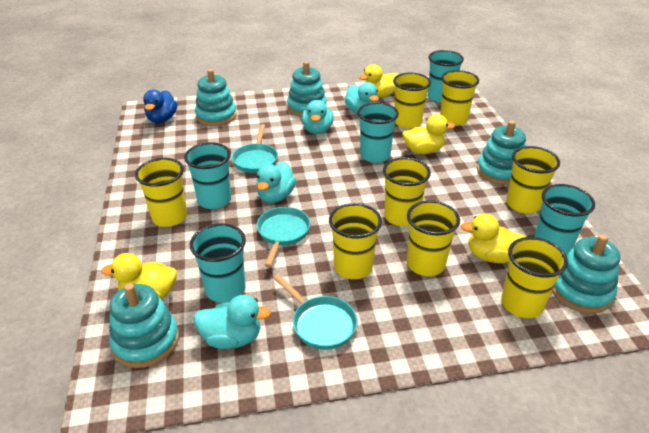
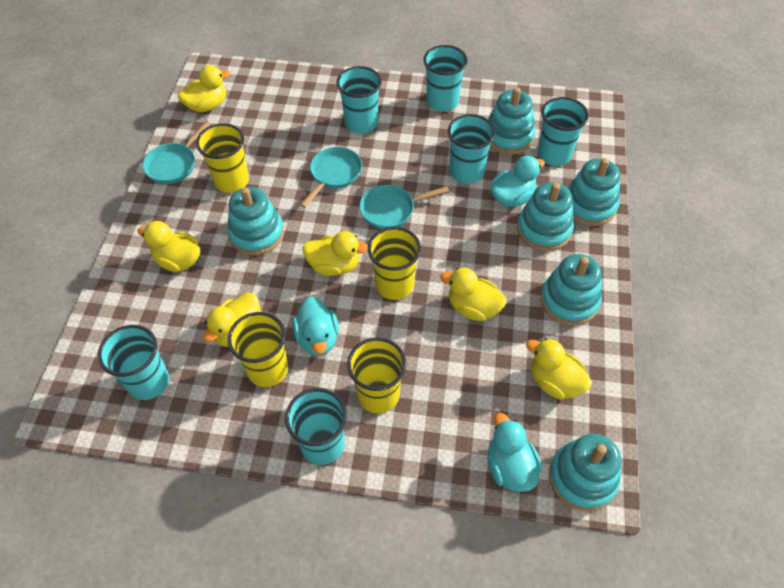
blue duck: 1 -> 0
turquoise cup: 5 -> 6
turquoise duck: 4 -> 3
turquoise stacking toy: 5 -> 6
yellow cup: 8 -> 4
yellow duck: 4 -> 6

